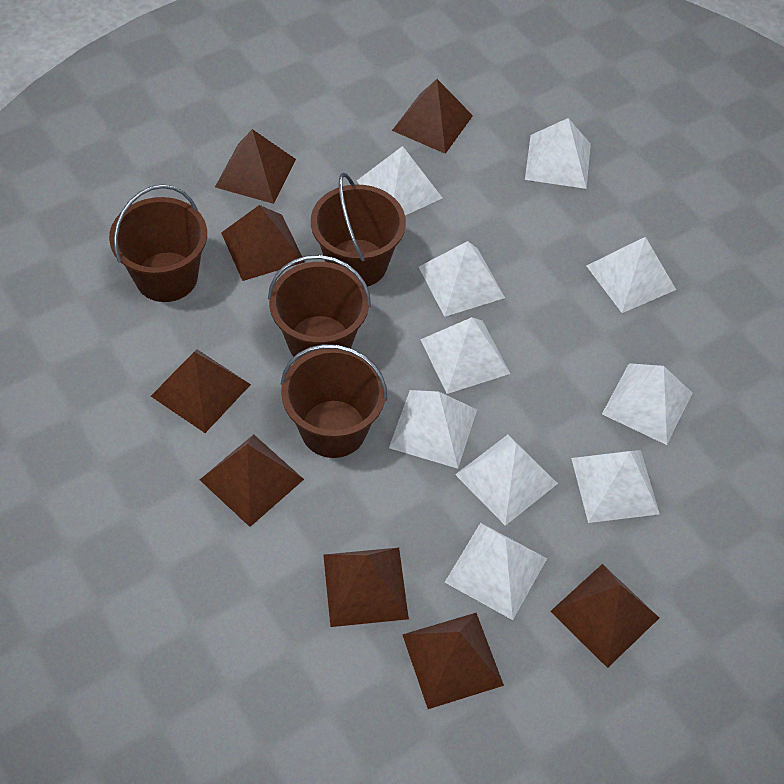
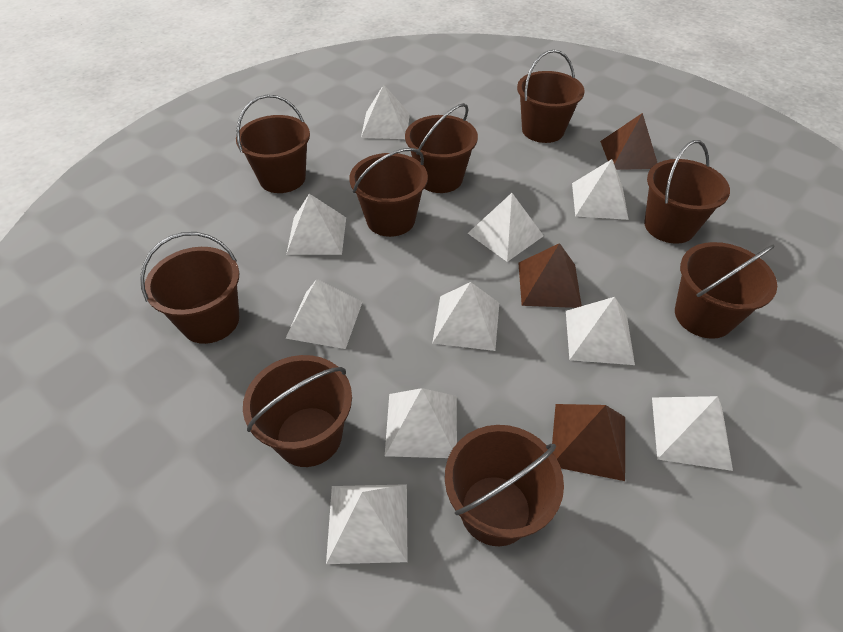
brown bucket: 4 -> 9
brown pyramid: 8 -> 3

